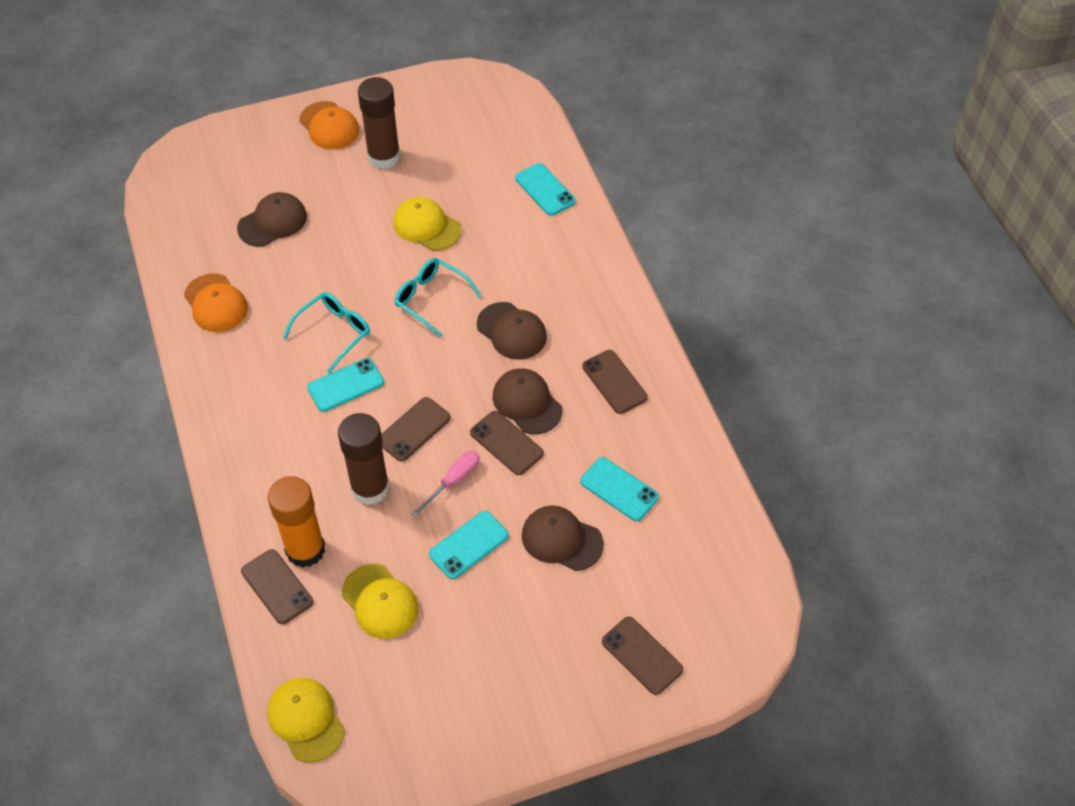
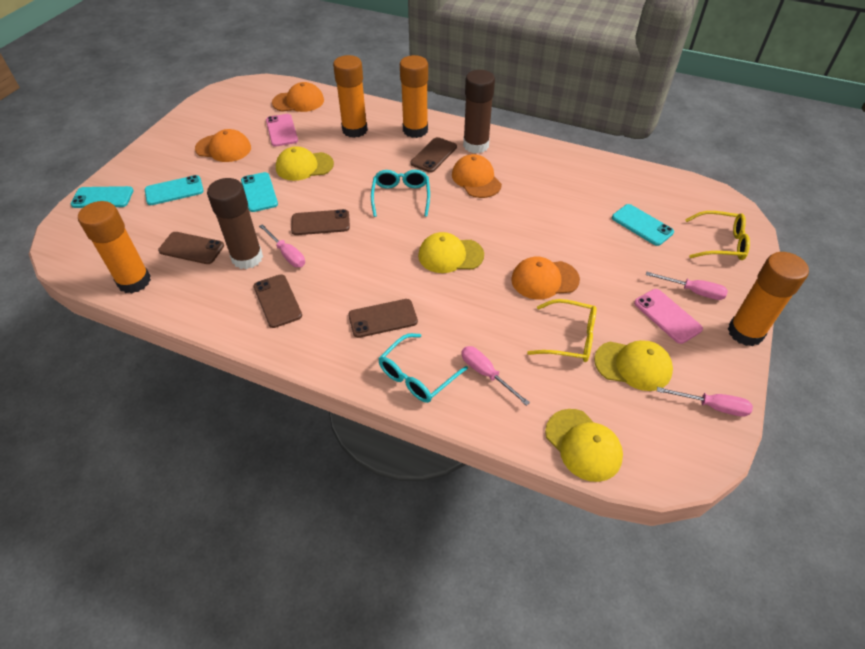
brown cap: 4 -> 0
orange cap: 2 -> 4
orange glue stick: 1 -> 4
pink phone: 0 -> 2
pink screwdriver: 1 -> 4
yellow cap: 3 -> 4
yellow glasses: 0 -> 2

